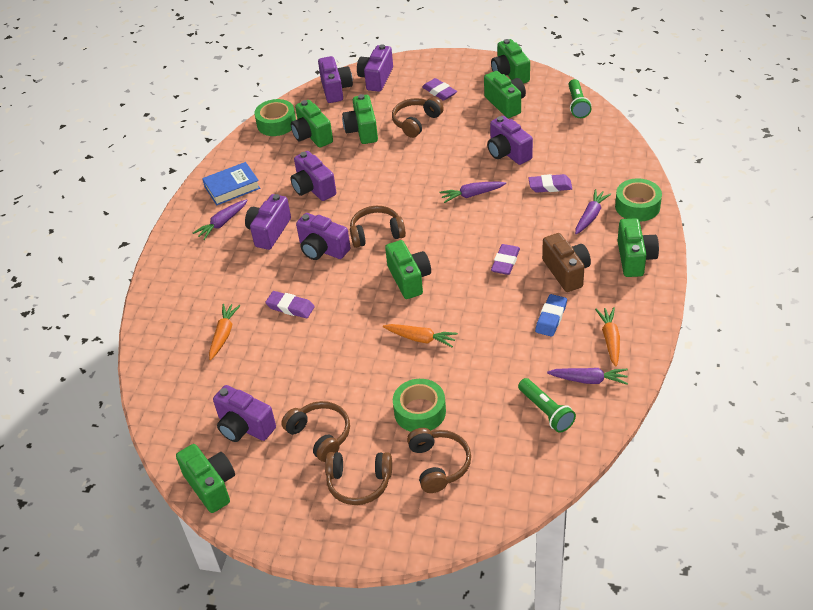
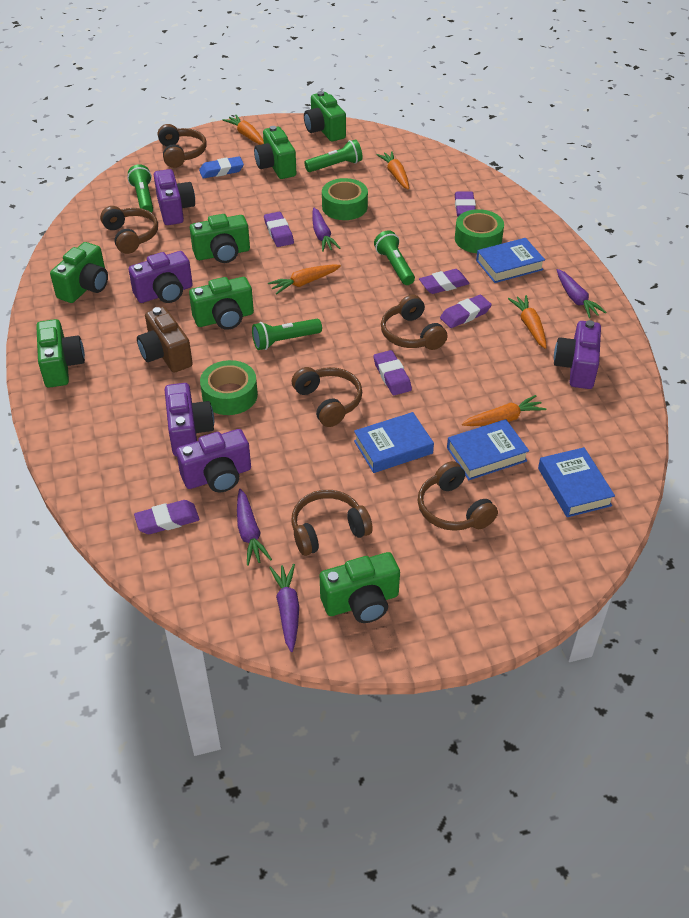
blue book: 1 -> 4
brown headphones: 5 -> 6
green flashlight: 2 -> 4
orange carrot: 3 -> 5
purple camera: 7 -> 5
purple eraser: 4 -> 6

